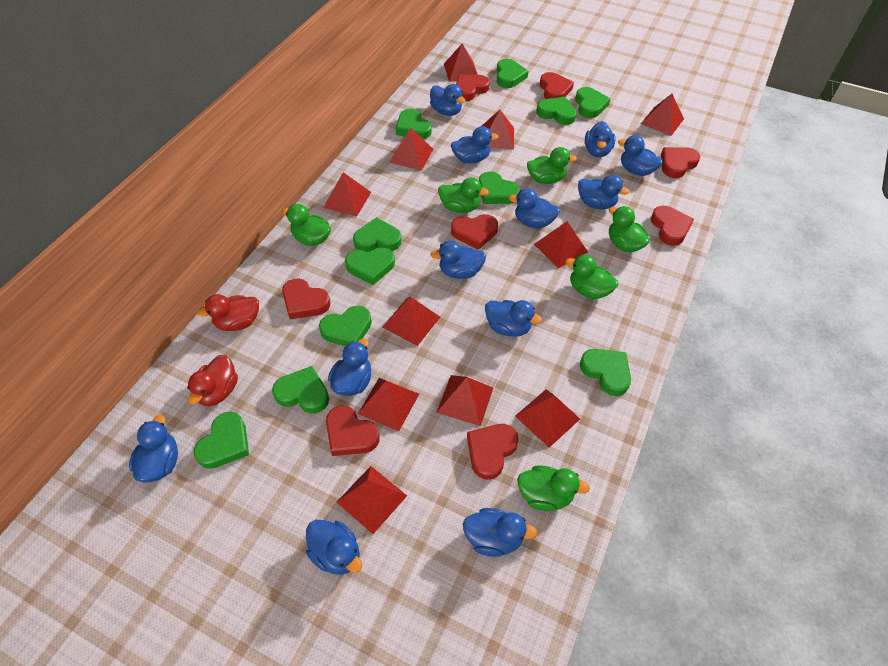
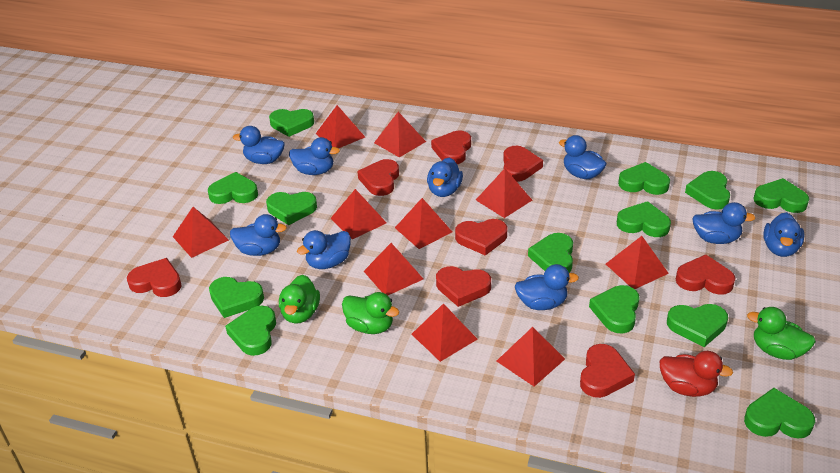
blue duck: 12 -> 9
green duck: 6 -> 3
green heart: 11 -> 13
red duck: 2 -> 1
red pyramid: 11 -> 10

